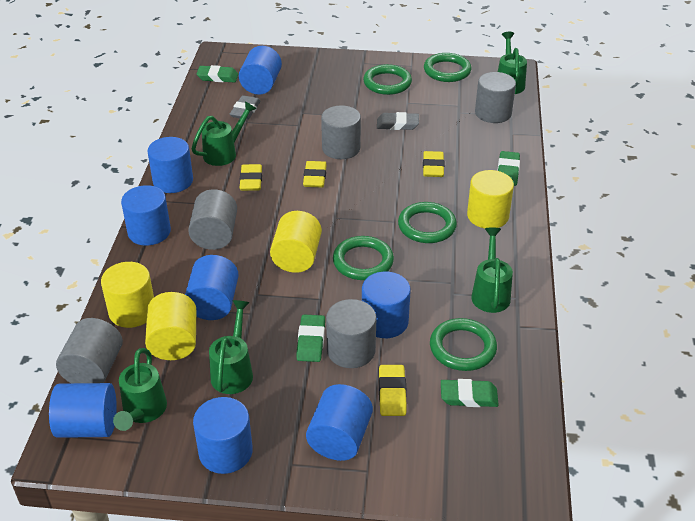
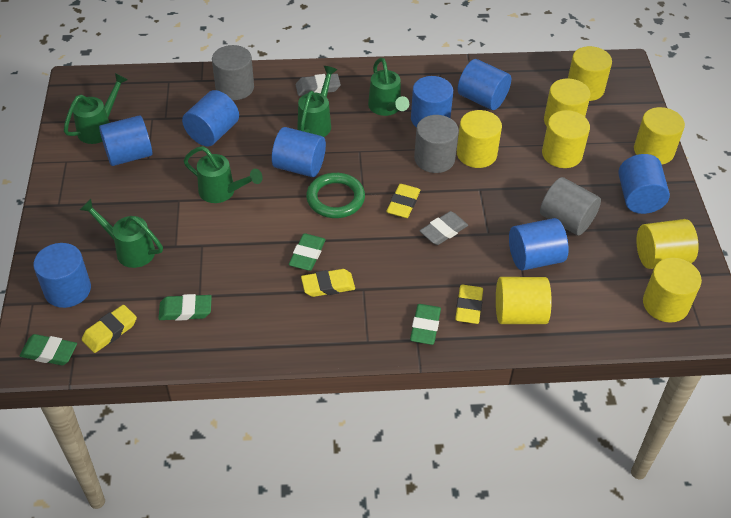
green ring: 5 -> 1
grey cylinder: 5 -> 3
yellow cylinder: 4 -> 8

